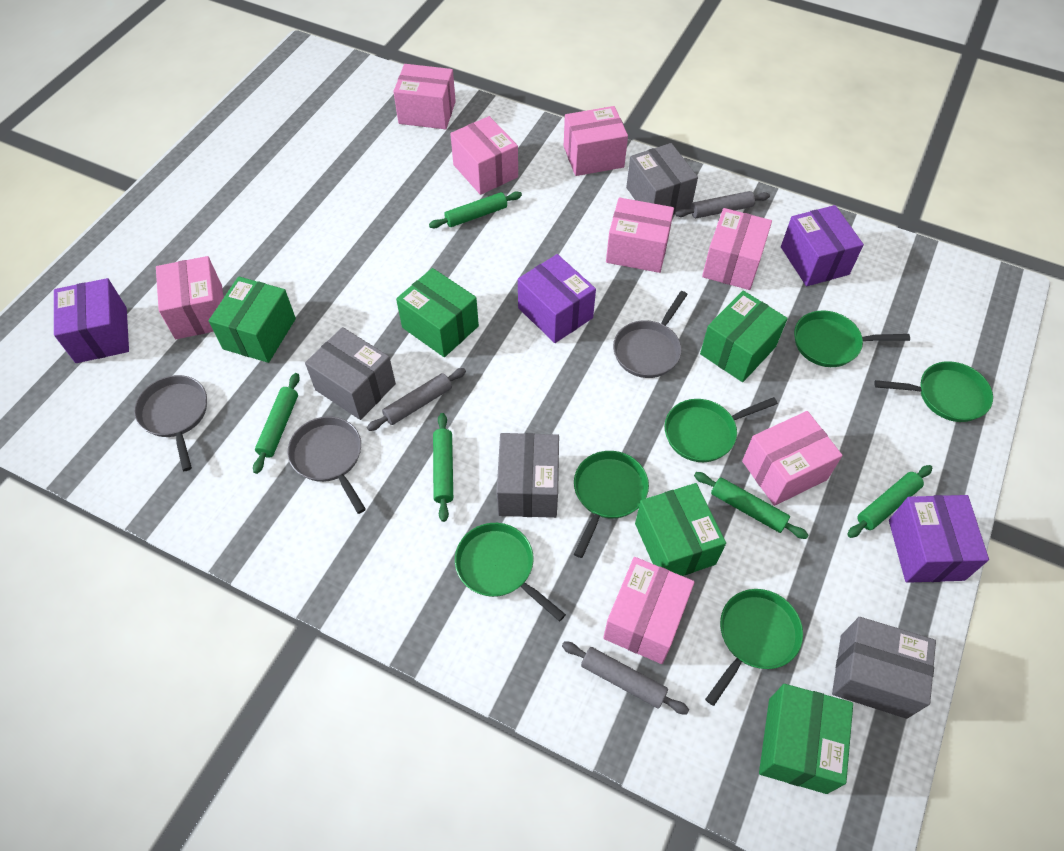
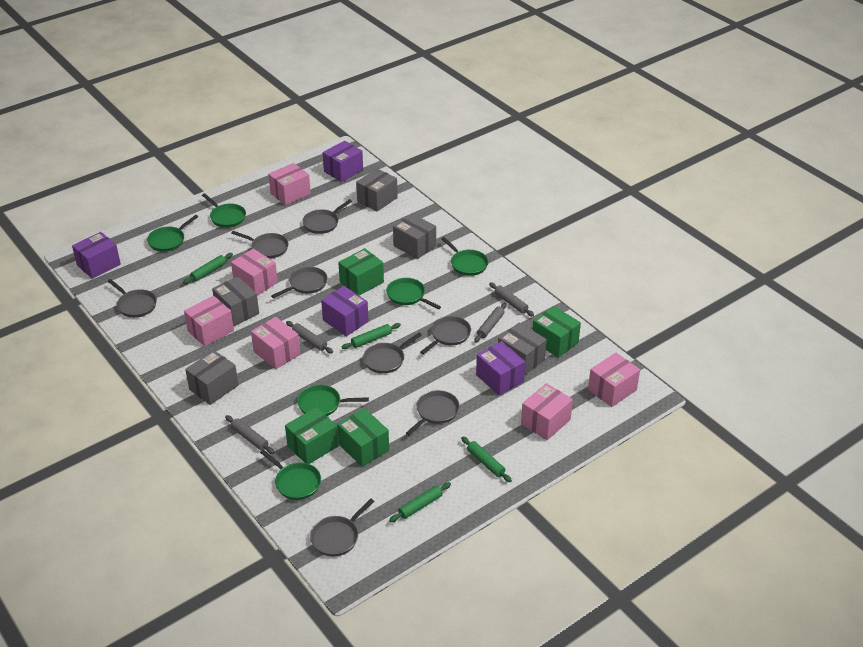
green box: 5 -> 4
green rolling pin: 5 -> 4
grey box: 4 -> 5
grey pan: 3 -> 8
grey rolling pin: 3 -> 4
pink box: 8 -> 6

